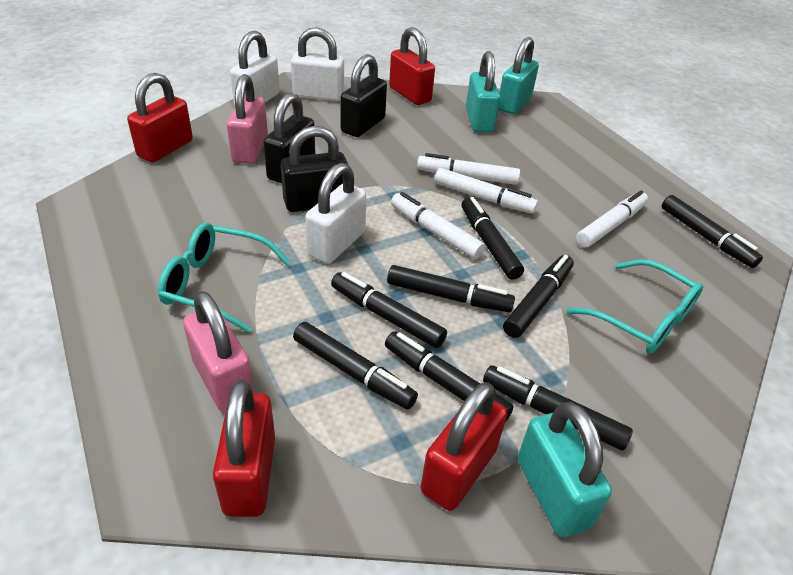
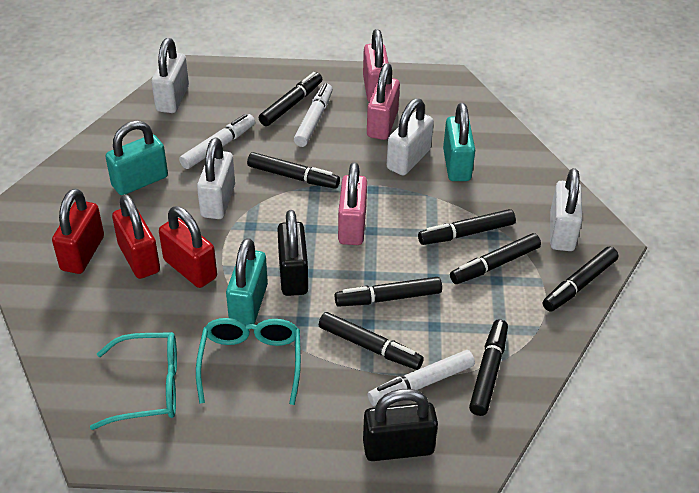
black padlock: 3 -> 2
pink padlock: 2 -> 3
red padlock: 4 -> 3
white marker: 4 -> 3
white padlock: 3 -> 4

